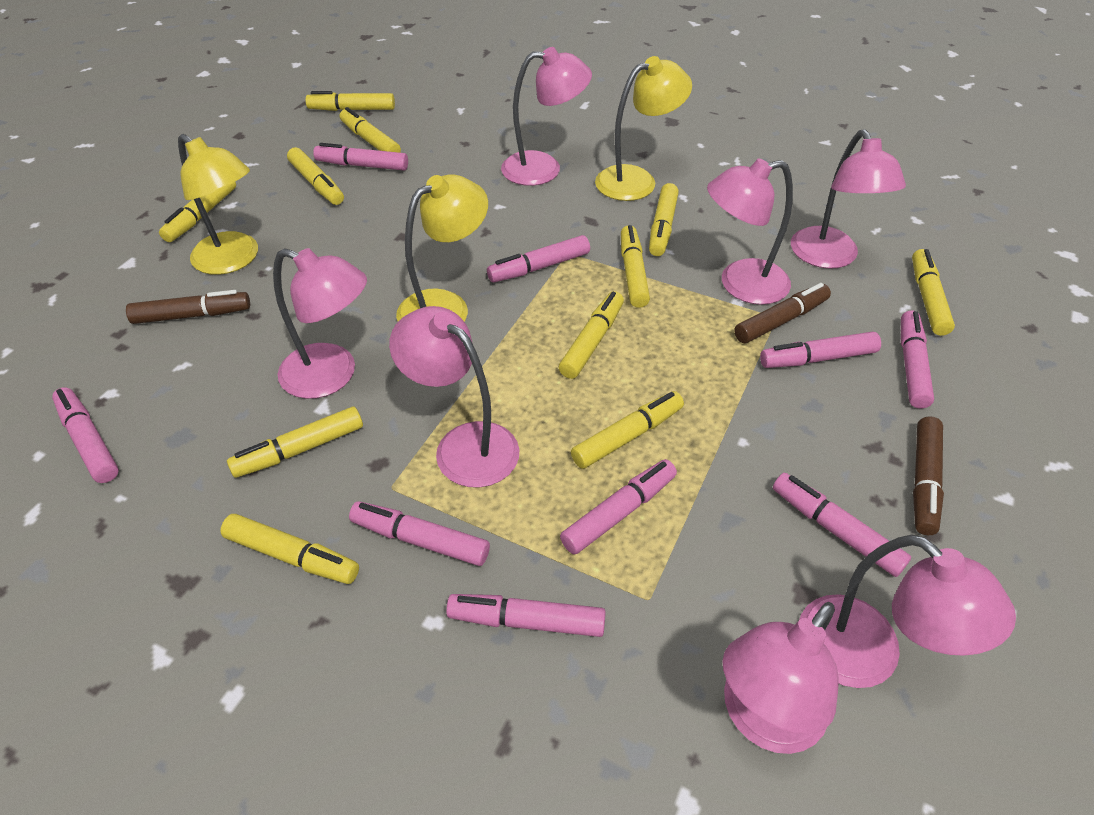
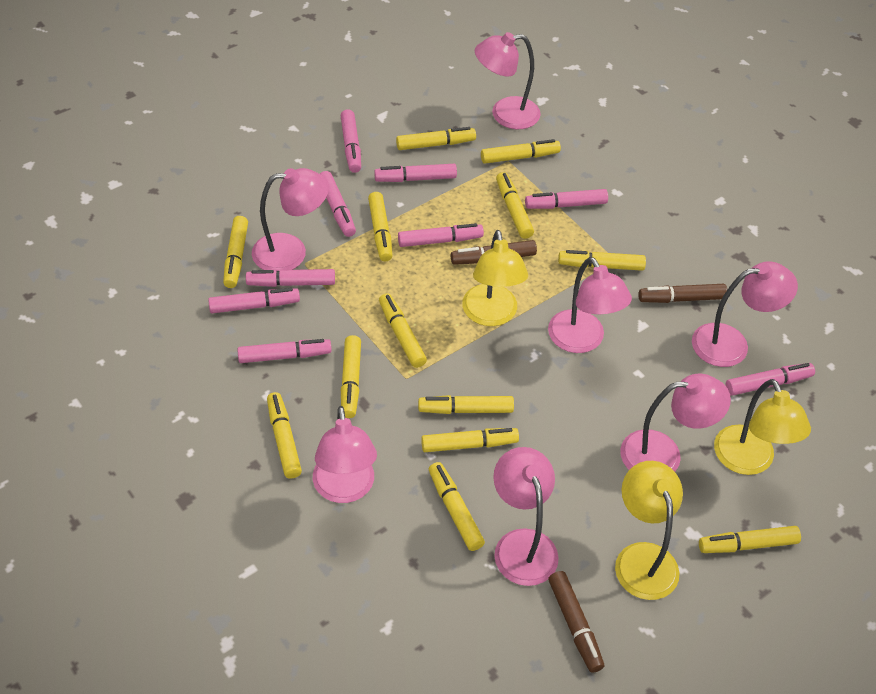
yellow marker: 11 -> 13

